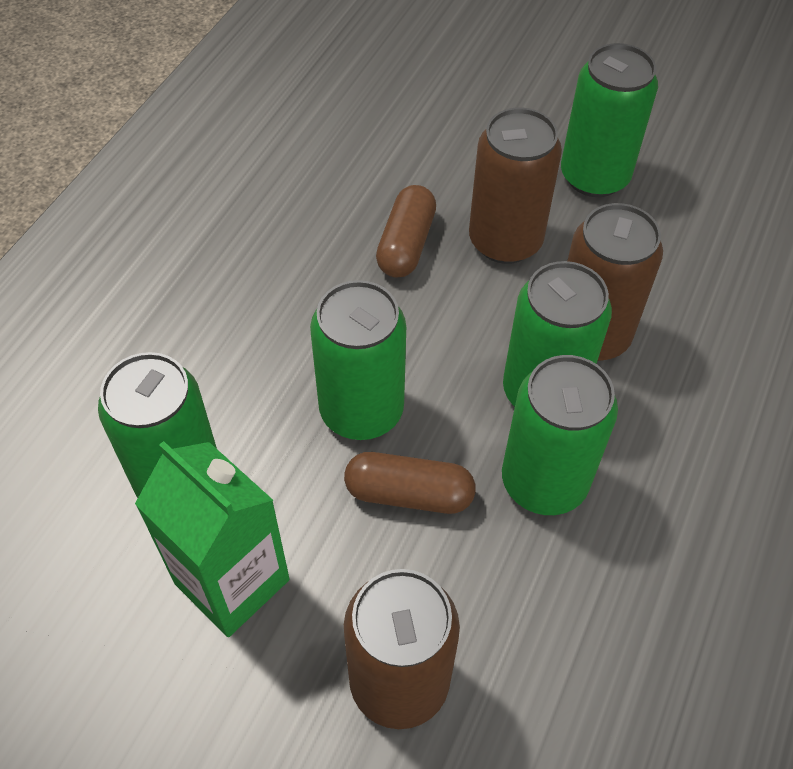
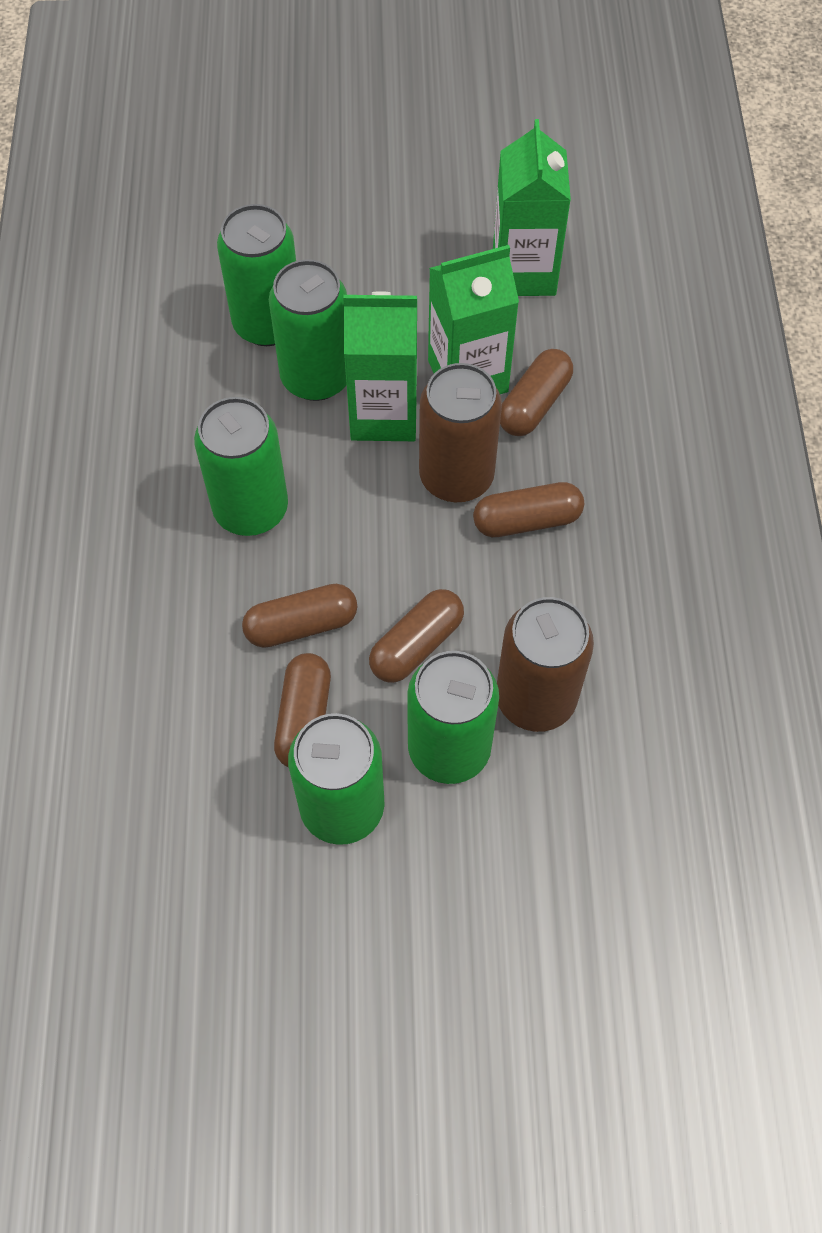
brown can: 3 -> 2
brown capsule: 2 -> 5
green carton: 1 -> 3

